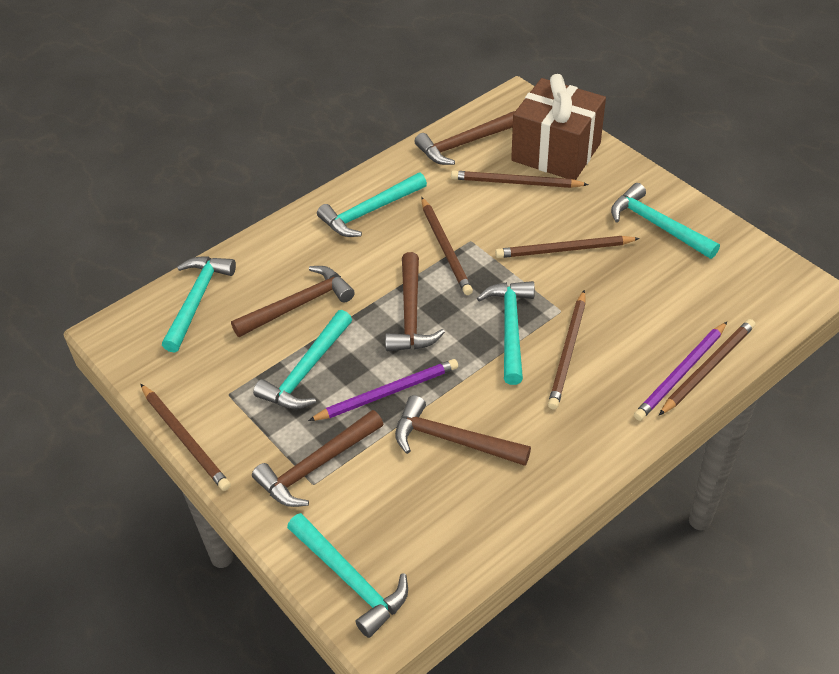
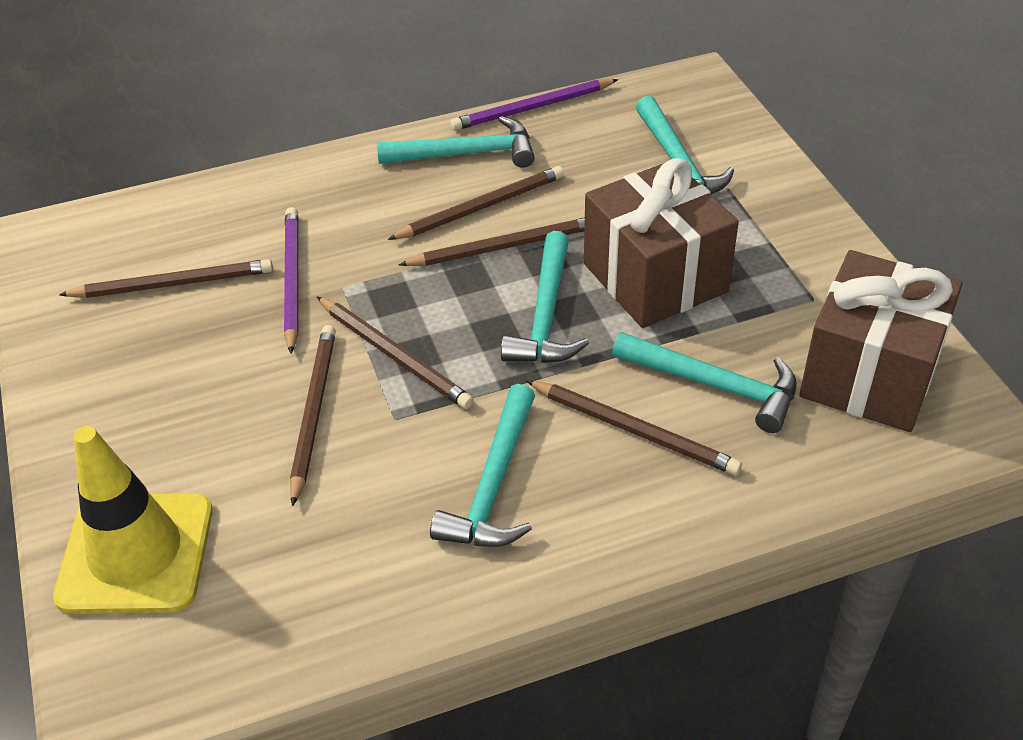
brown gift: 1 -> 2
brown hammer: 5 -> 0
turquoise hammer: 6 -> 5
yellow traffic cone: 0 -> 1

